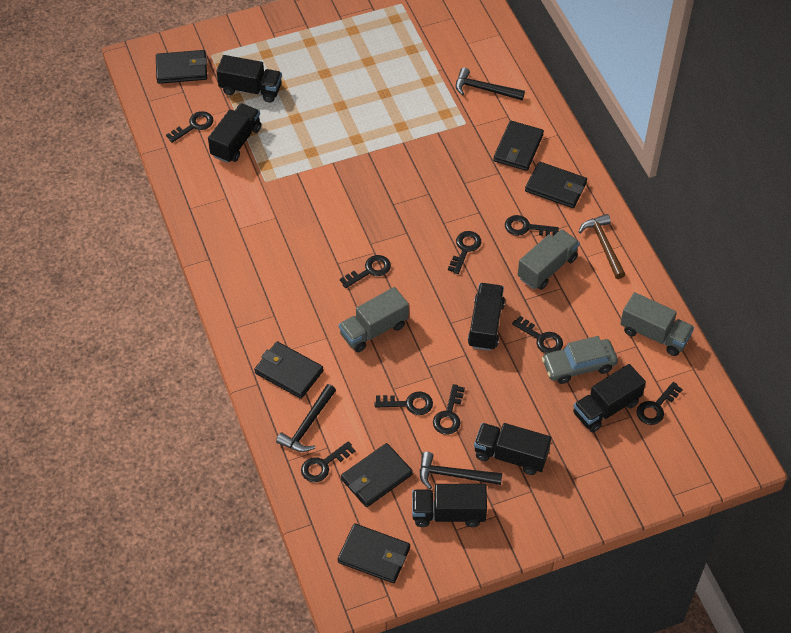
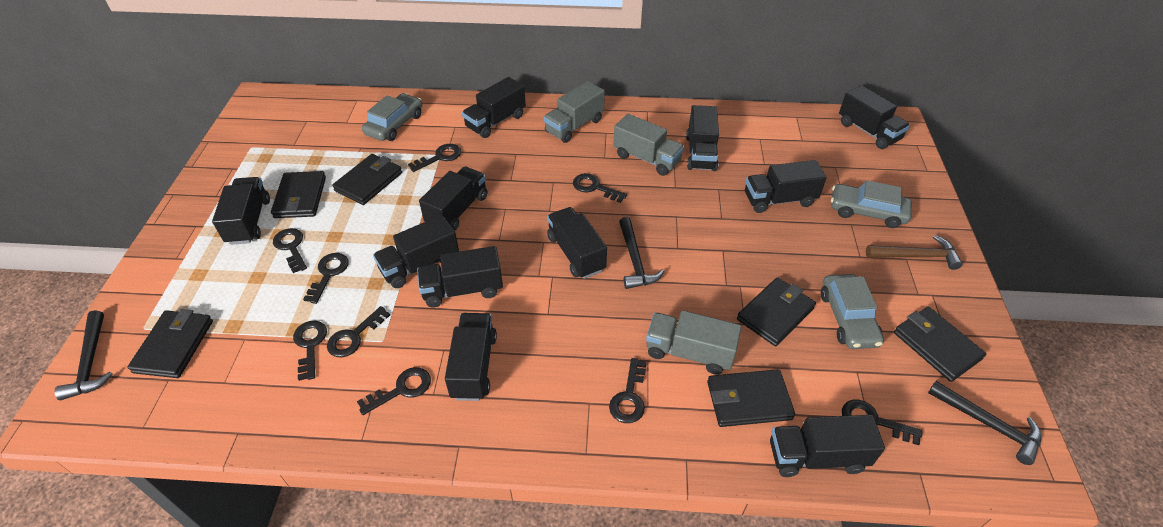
black truck: 6 -> 11
grey car: 1 -> 3

